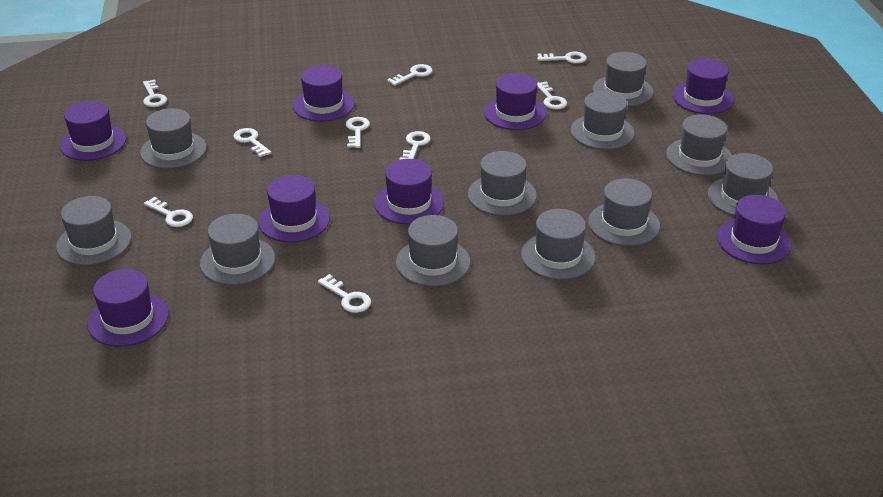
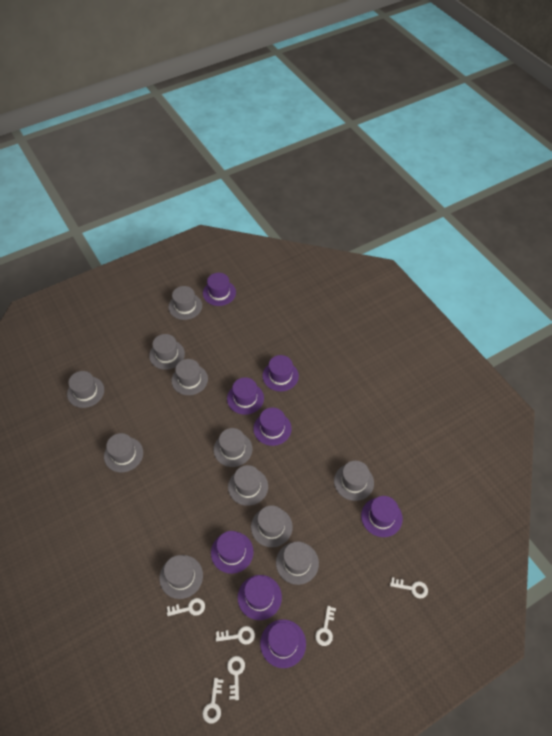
white key: 9 -> 6

